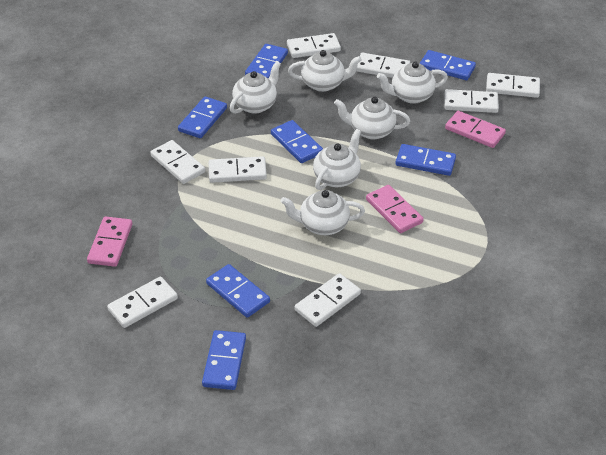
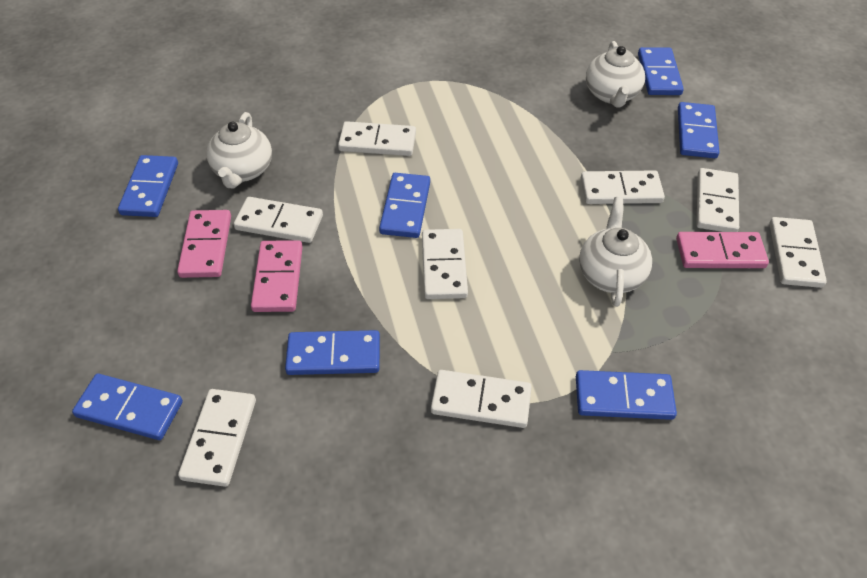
white teapot: 6 -> 3

